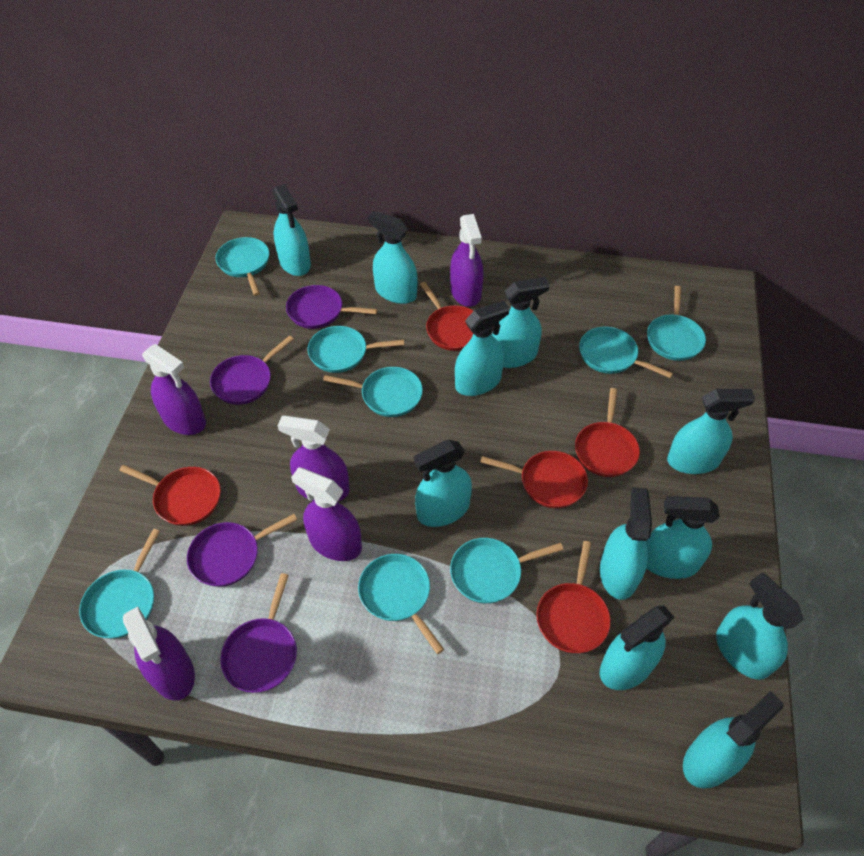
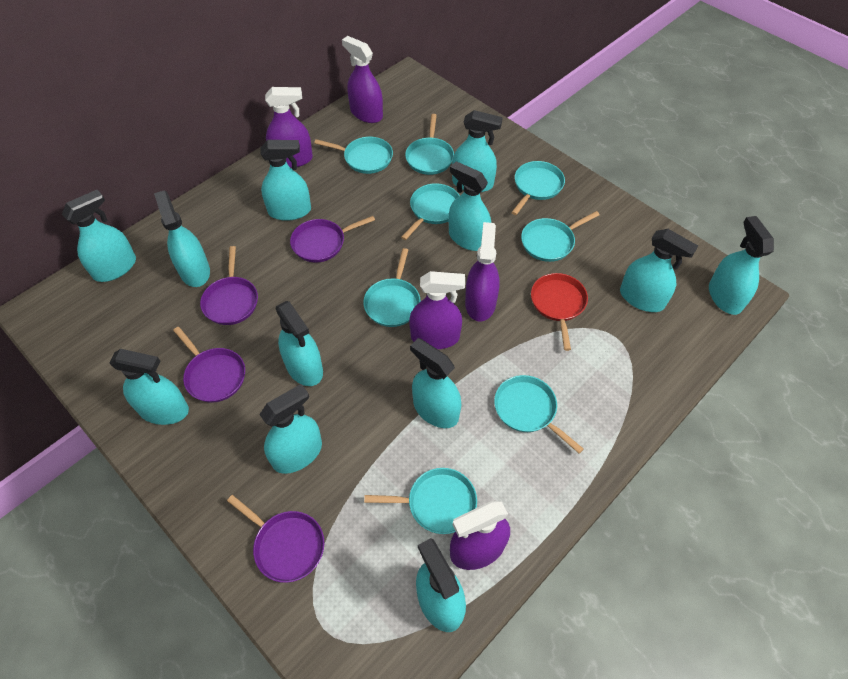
red pan: 5 -> 1
turquoise spray bottle: 11 -> 12

